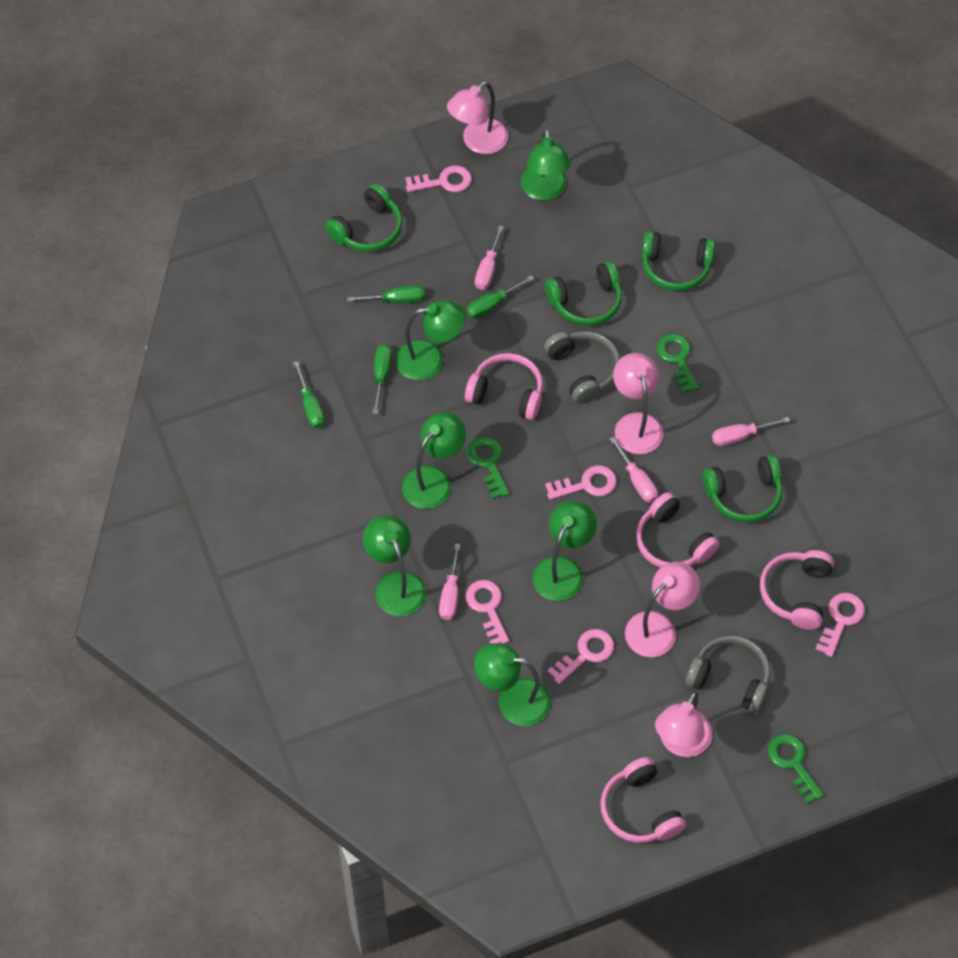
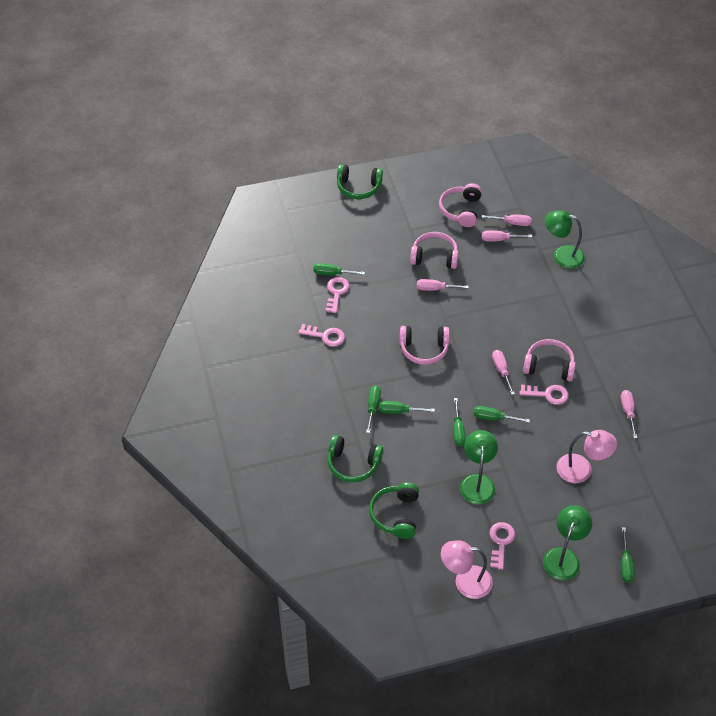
green headphones: 4 -> 3
green key: 3 -> 0
green lamp: 6 -> 3
green screwdriver: 4 -> 6
grey headphones: 2 -> 0
pink key: 5 -> 4
pink lamp: 4 -> 2
pink screwdriver: 4 -> 5

